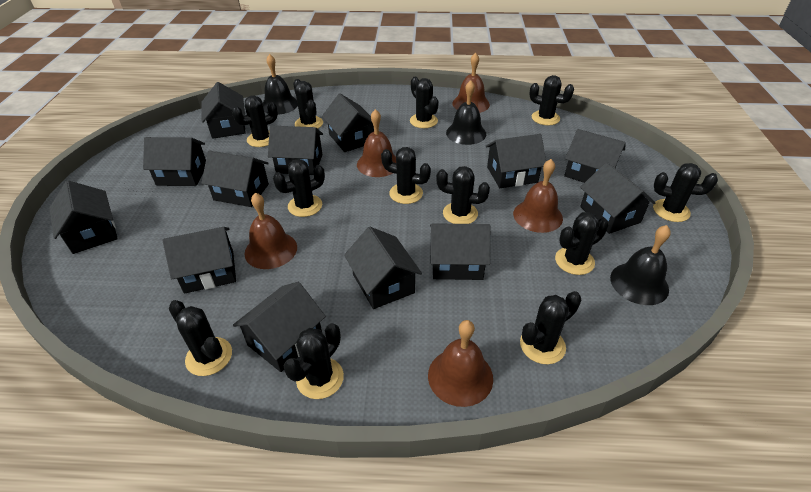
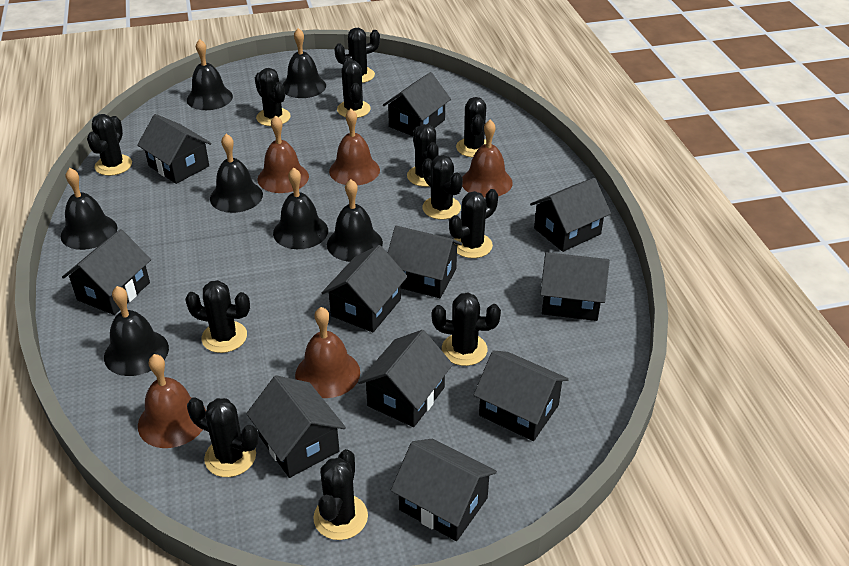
black bell: 3 -> 7
black house: 13 -> 11

